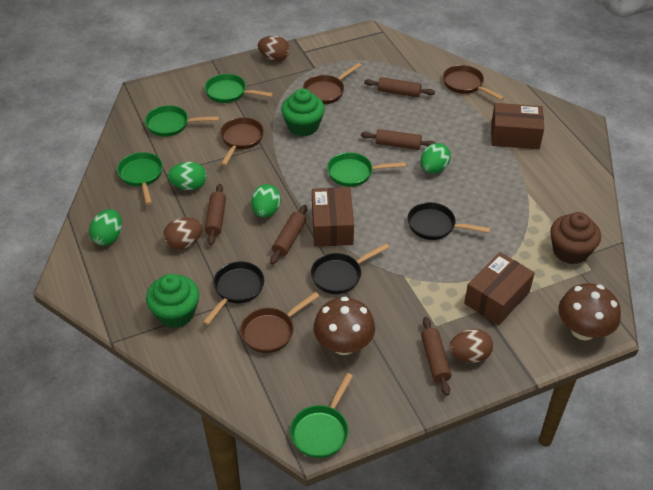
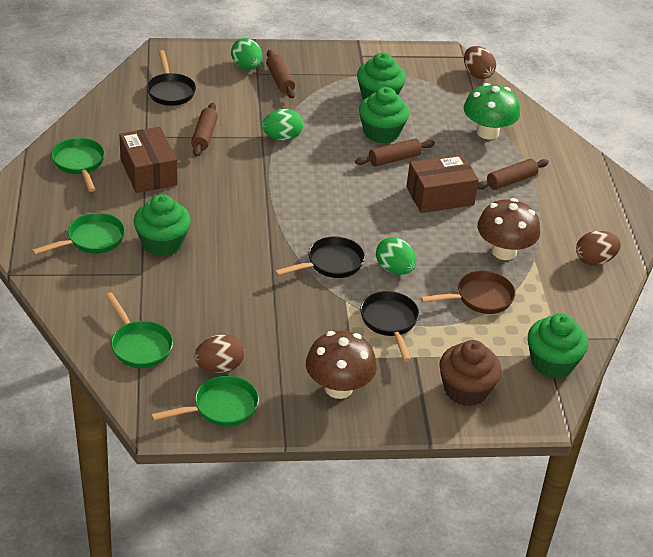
brown box: 3 -> 2
brown pan: 4 -> 1
brown rolling pin: 5 -> 4
green cupcake: 2 -> 4
green egg: 4 -> 3
green mushroom: 0 -> 1
green pan: 5 -> 4

